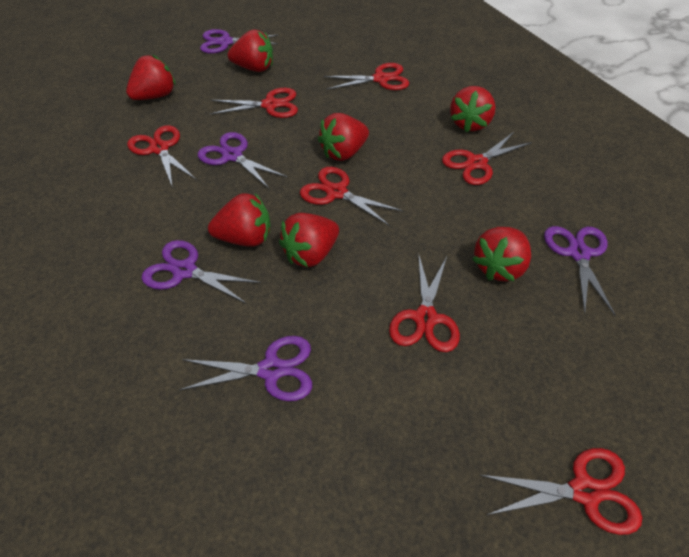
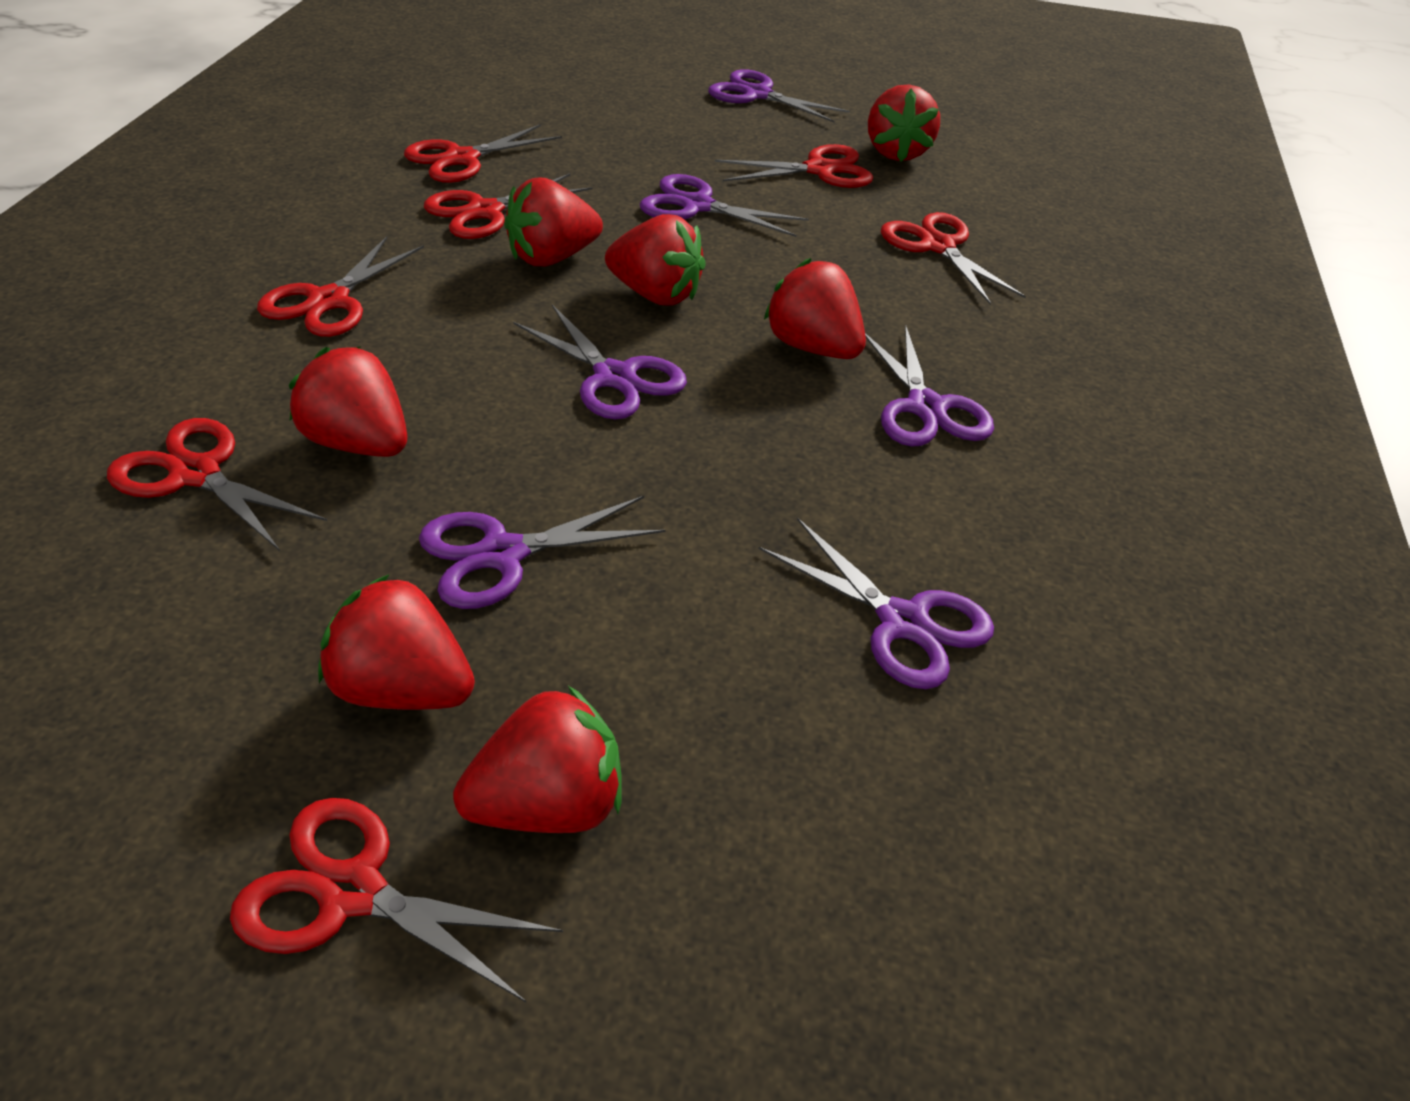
purple scissors: 5 -> 6

